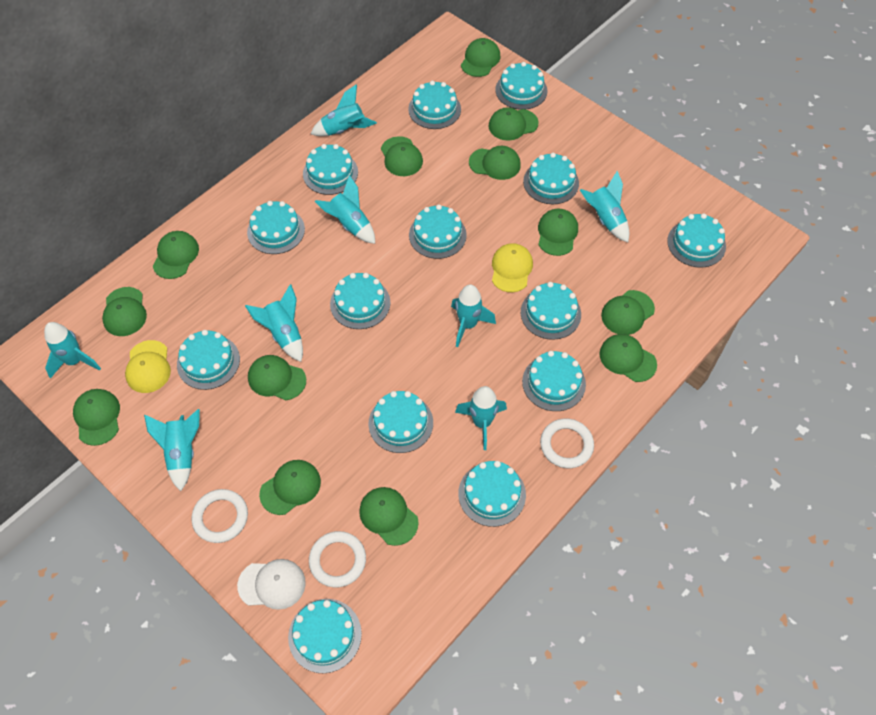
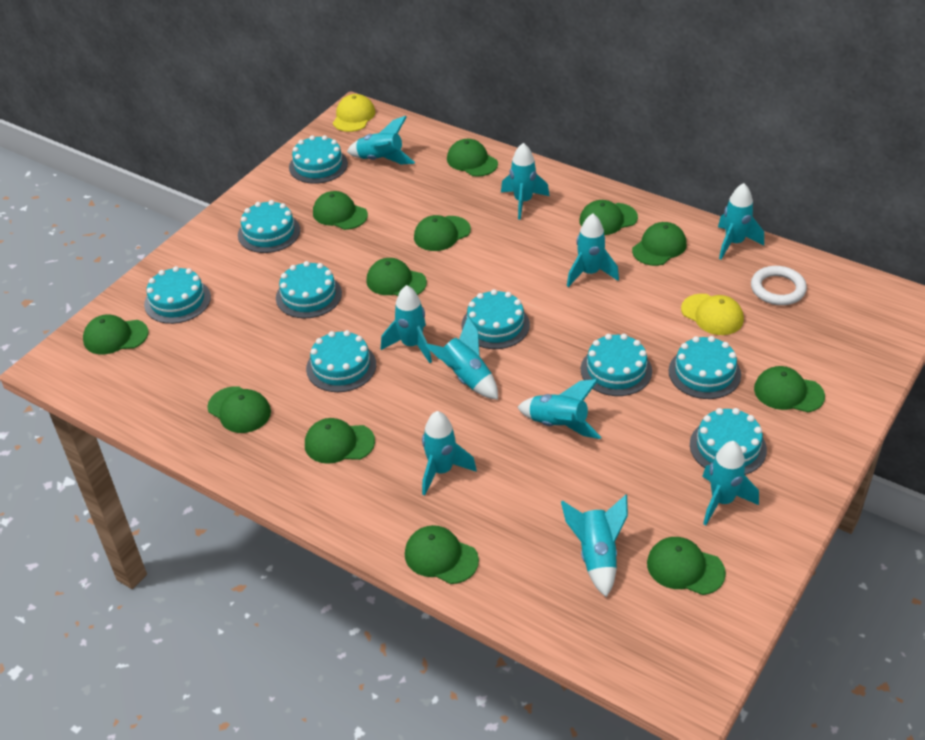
green cap: 13 -> 12
turquoise cake: 14 -> 9
turquoise rocket: 8 -> 10
white cap: 1 -> 0
white ring: 3 -> 1

